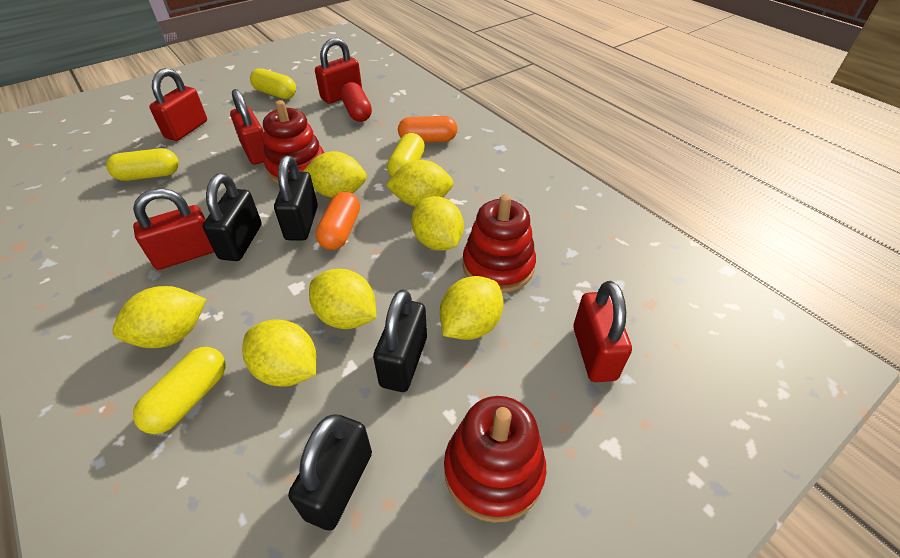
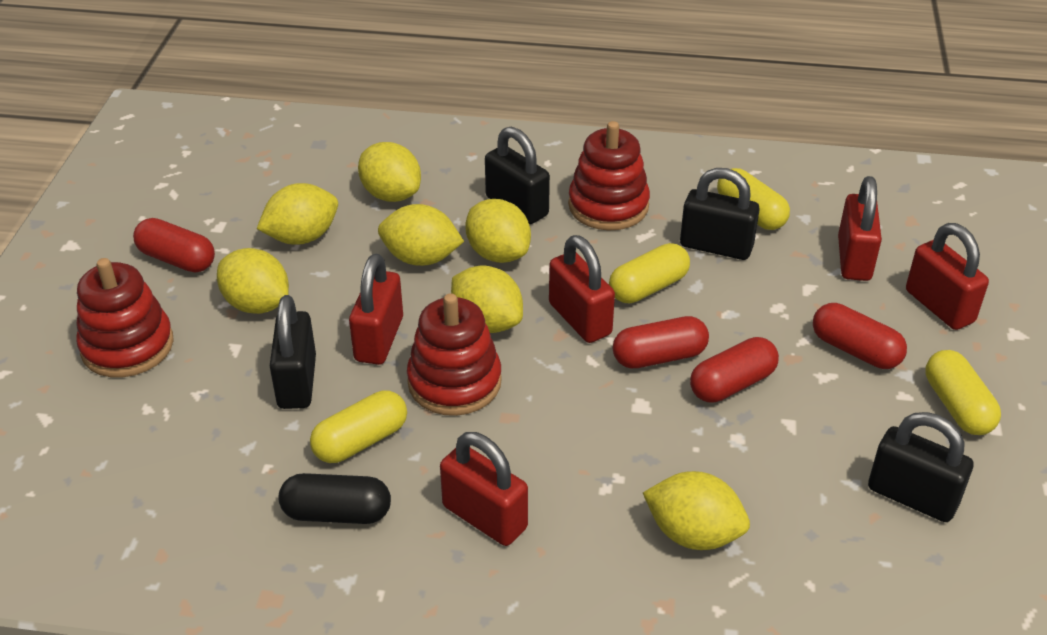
black capsule: 0 -> 1
orange capsule: 2 -> 0
red capsule: 1 -> 4

